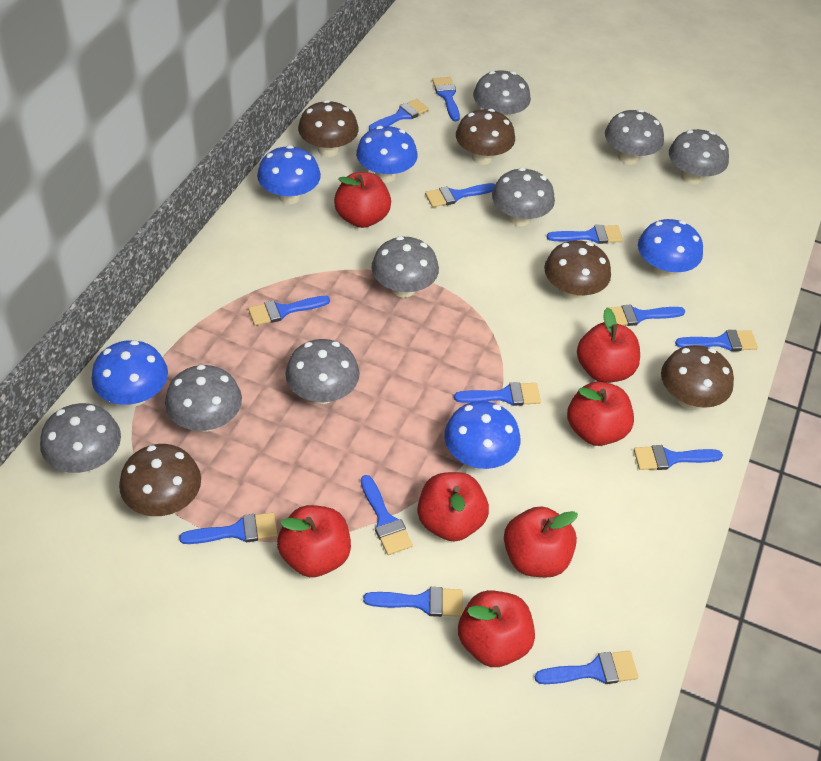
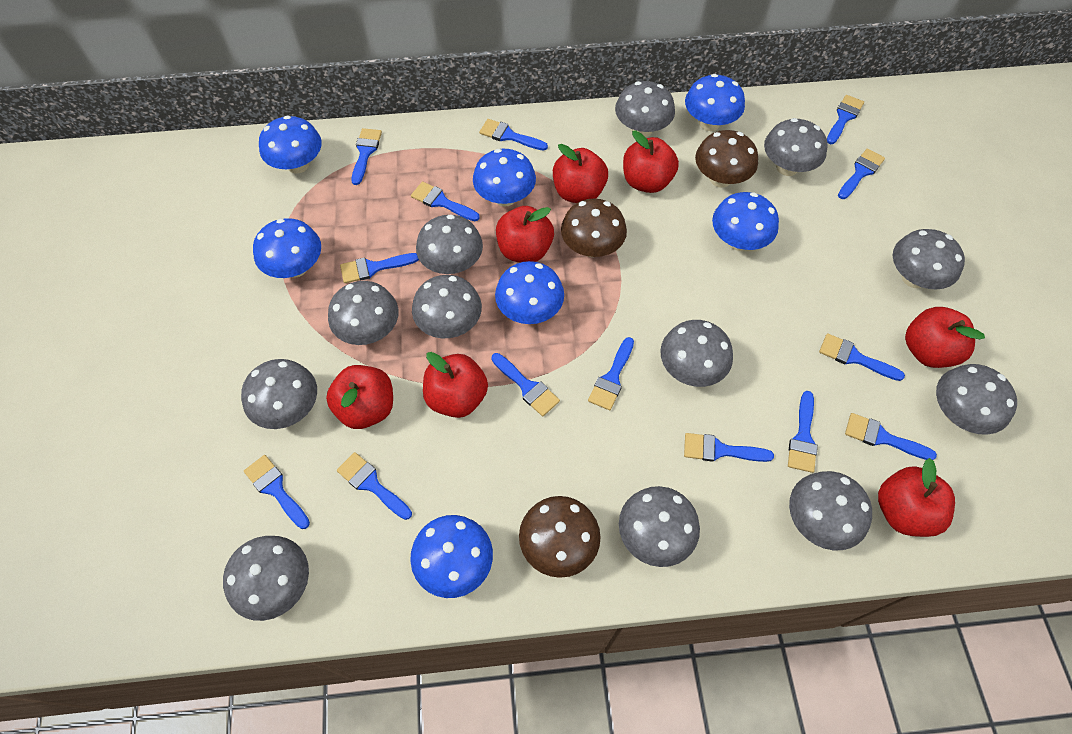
blue brush: 13 -> 14
blue mushroom: 5 -> 7
brown mushroom: 5 -> 3
grey mushroom: 8 -> 12

